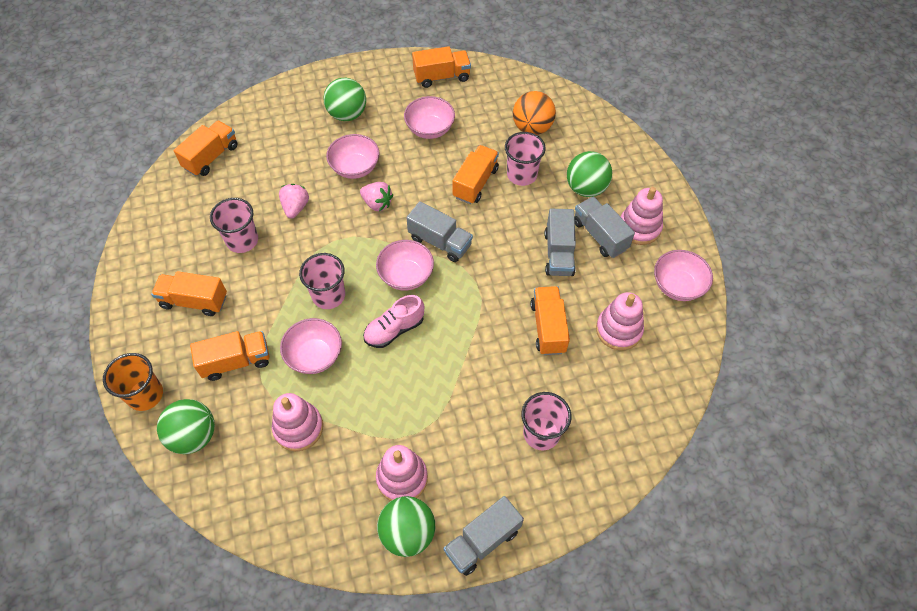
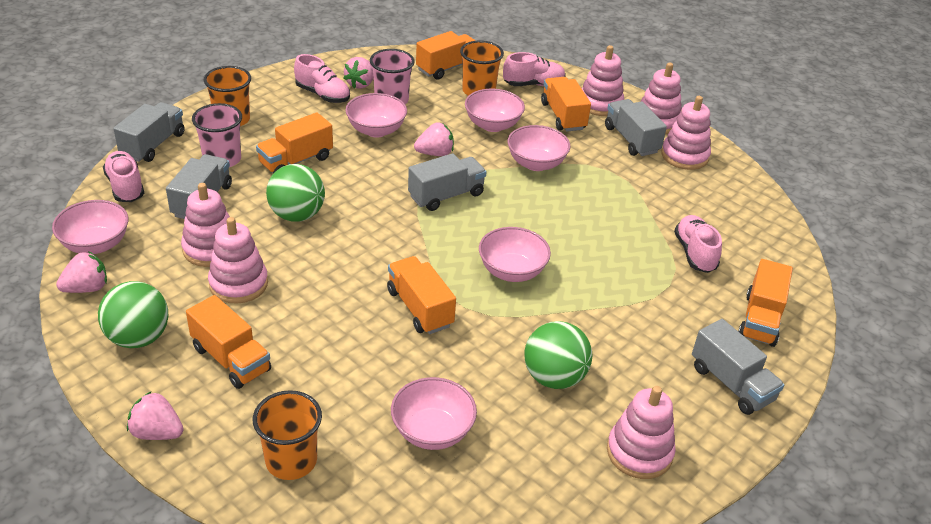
green ball: 4 -> 3
grey truck: 4 -> 5
orange ball: 1 -> 0
orange cup: 1 -> 3
pink bowl: 5 -> 6
pink cup: 4 -> 2
pink shoe: 1 -> 4
pink stacking toy: 4 -> 6
pink strawberry: 2 -> 4

